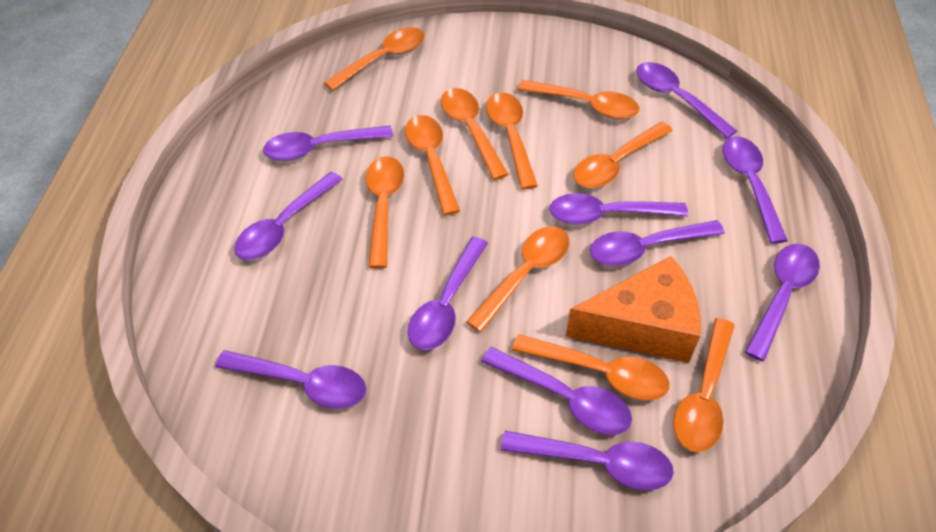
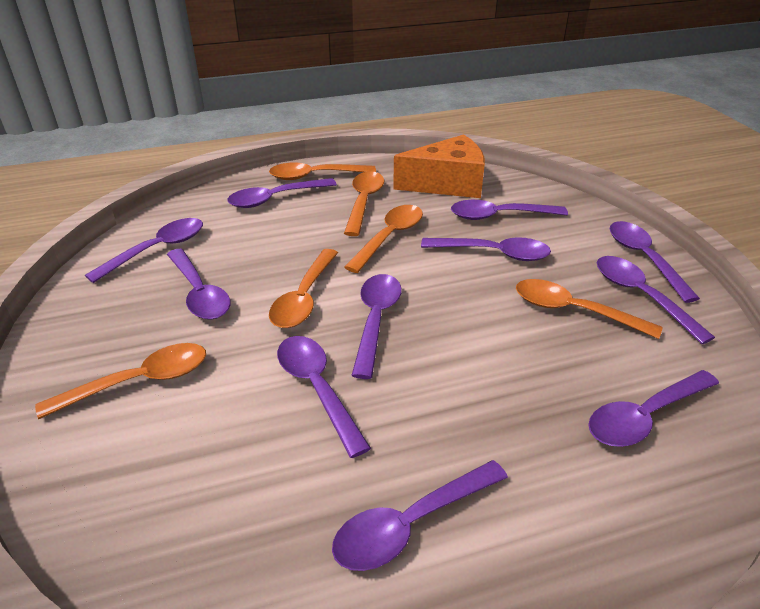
orange spoon: 10 -> 6

